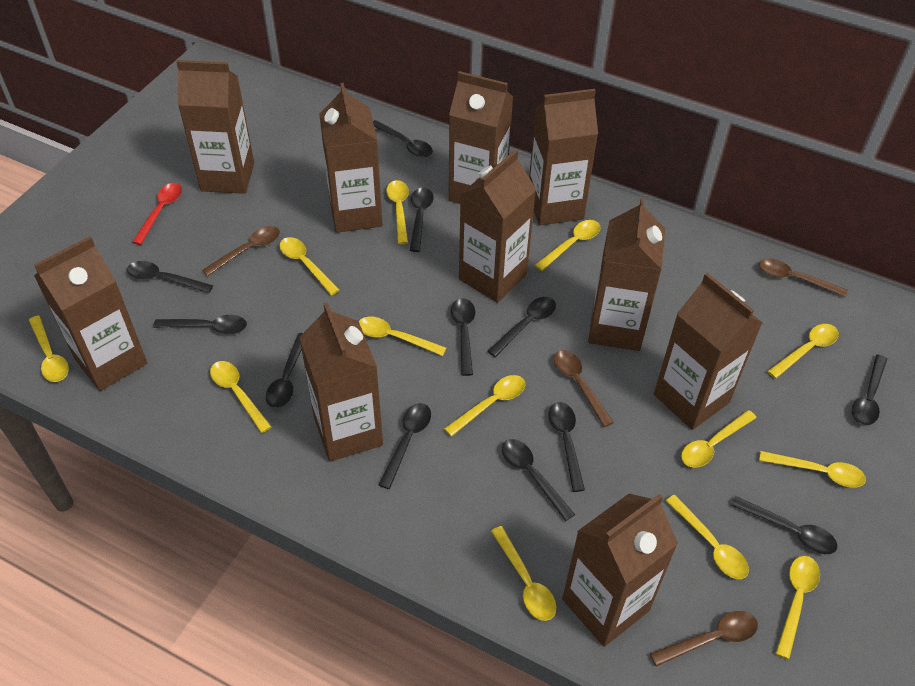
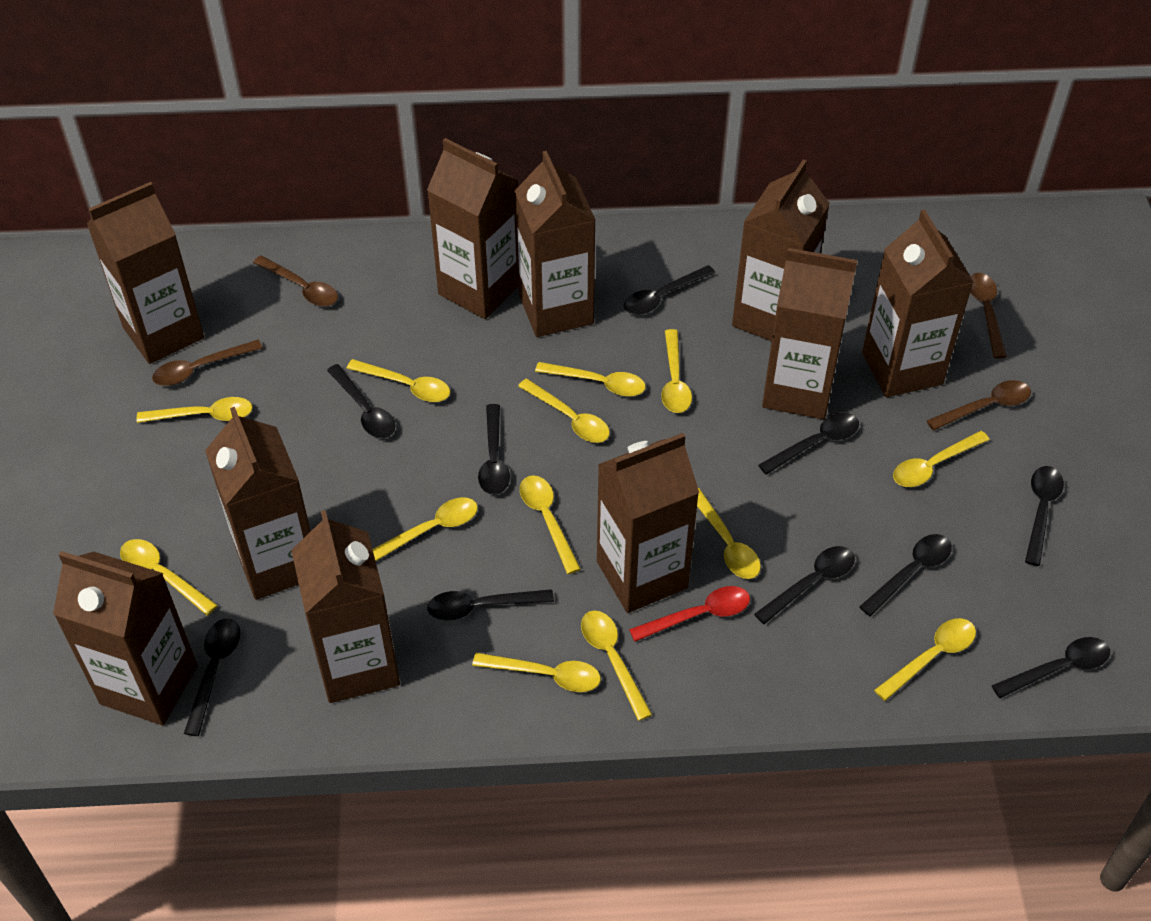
black spoon: 12 -> 10

